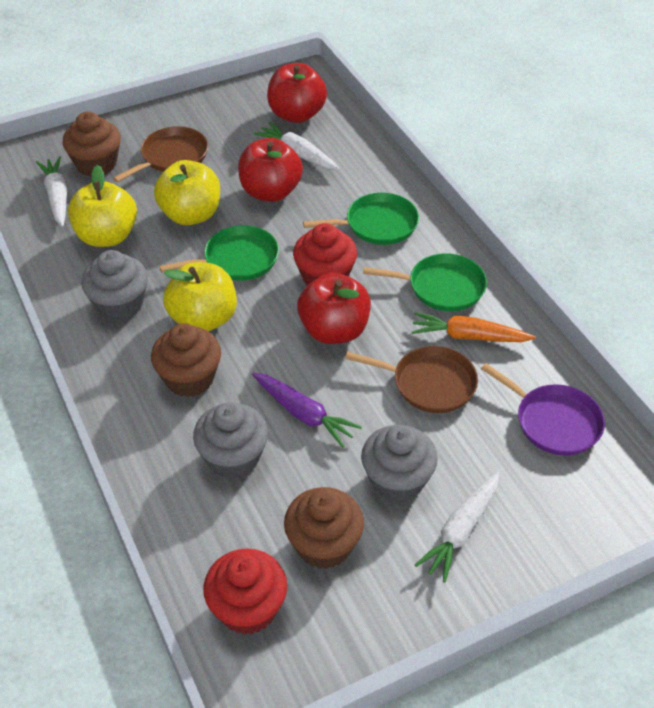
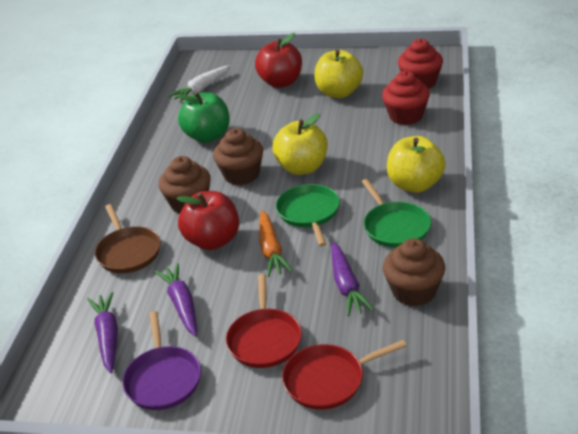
brown pan: 2 -> 1
green apple: 0 -> 1
green pan: 3 -> 2
grey cupcake: 3 -> 0
purple carrot: 1 -> 3
red apple: 3 -> 2
red pan: 0 -> 2
white carrot: 3 -> 1

